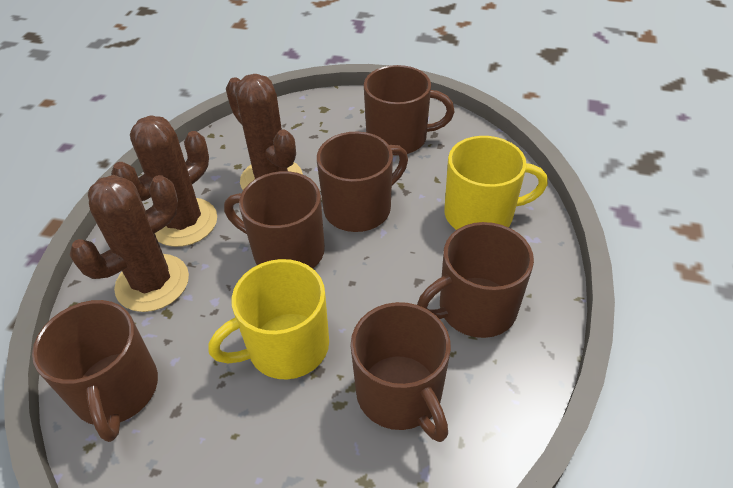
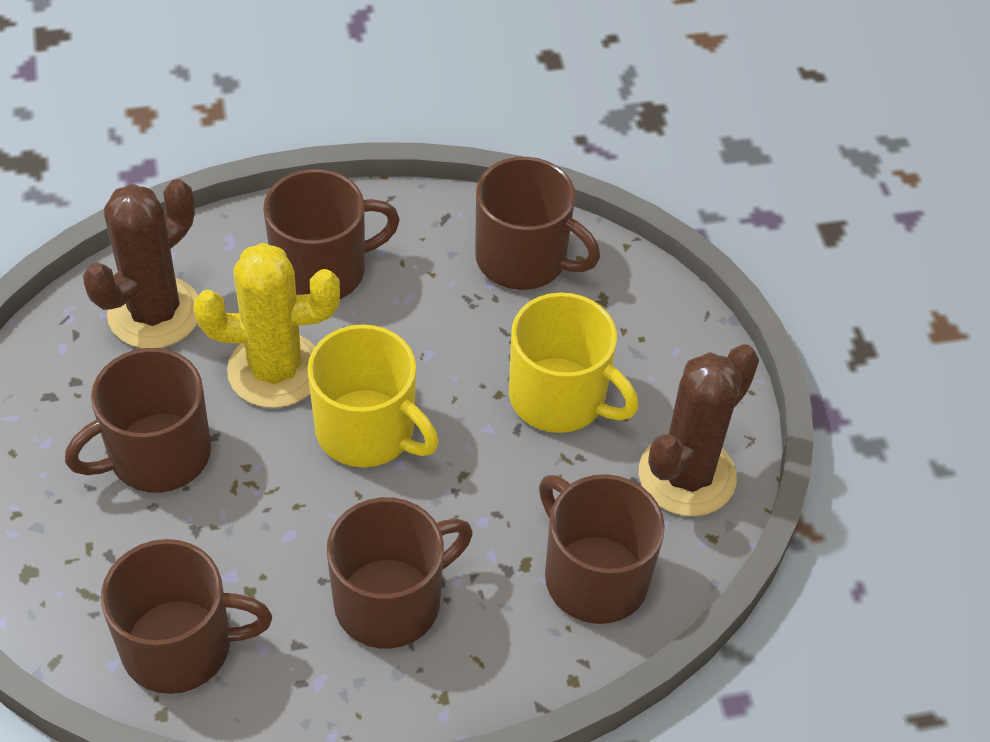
brown cactus: 3 -> 2
yellow cactus: 0 -> 1

